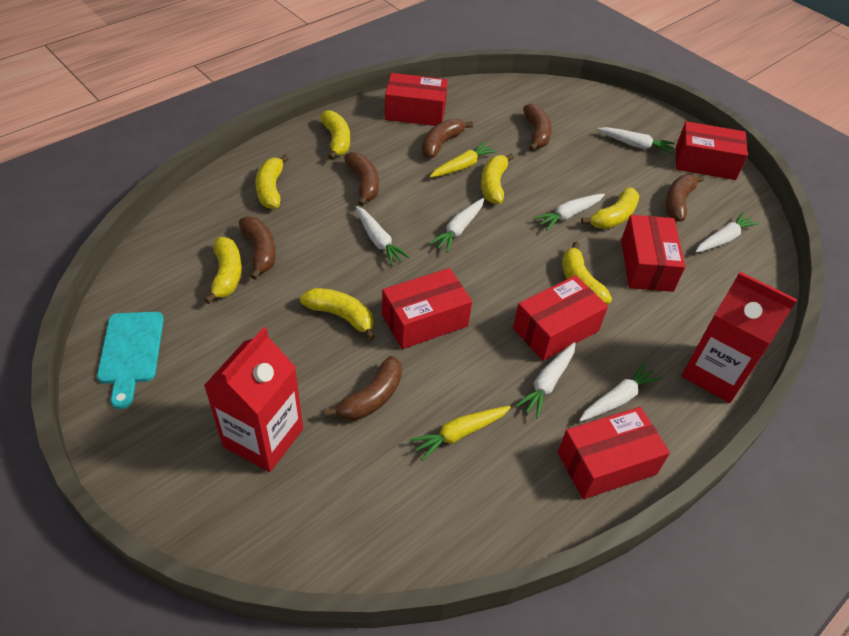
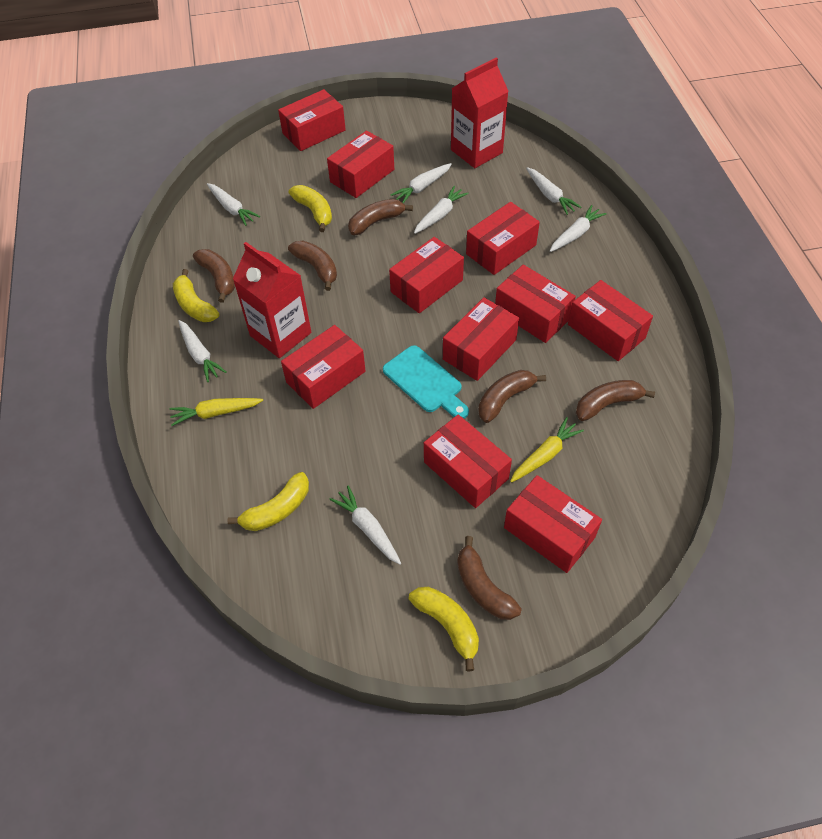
red box: 6 -> 10
yellow banana: 7 -> 4

